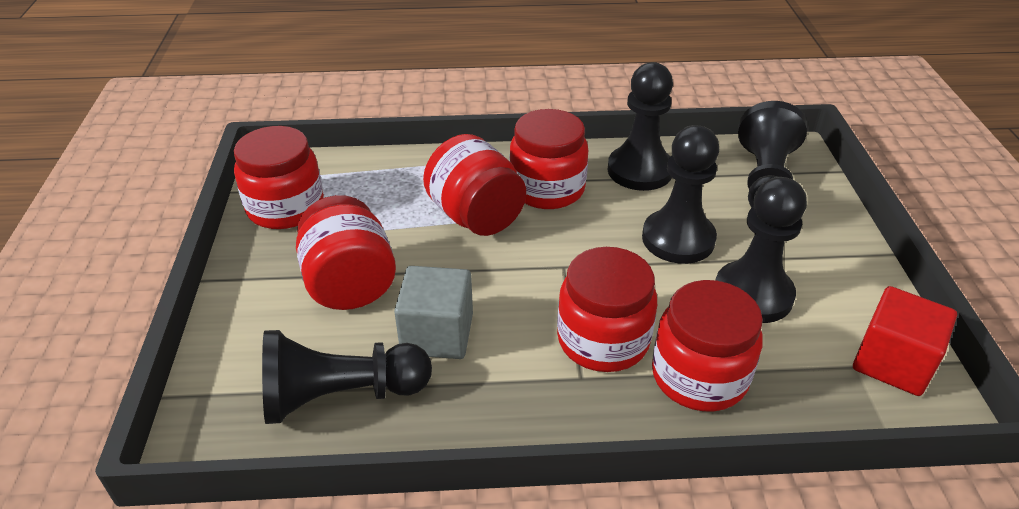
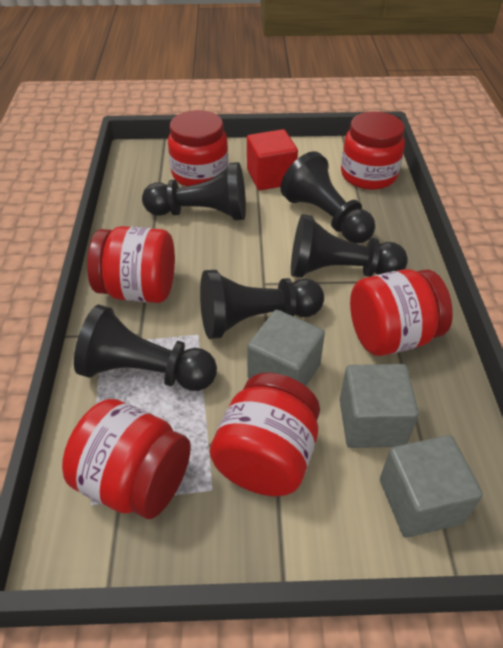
grey cube: 1 -> 3

